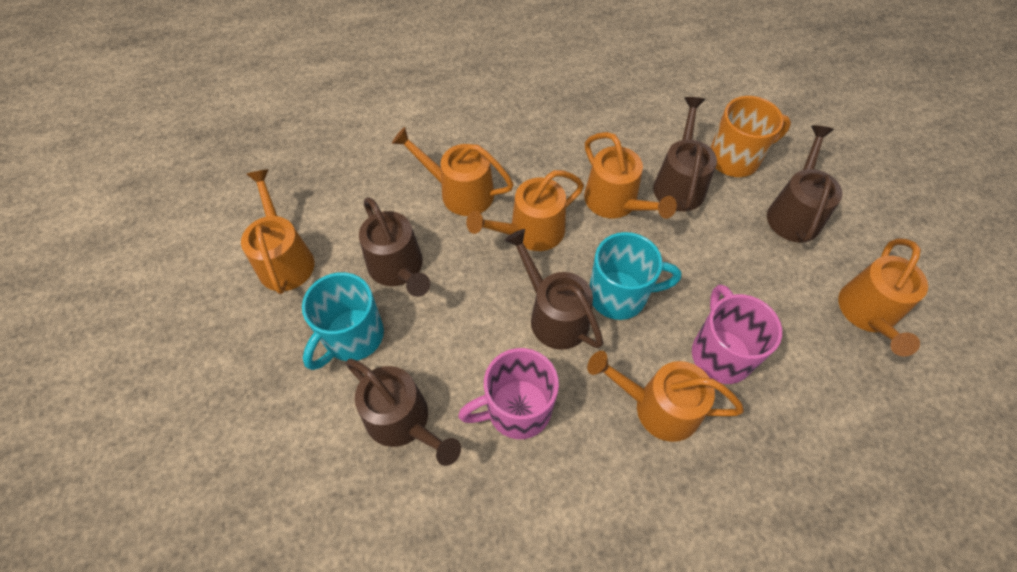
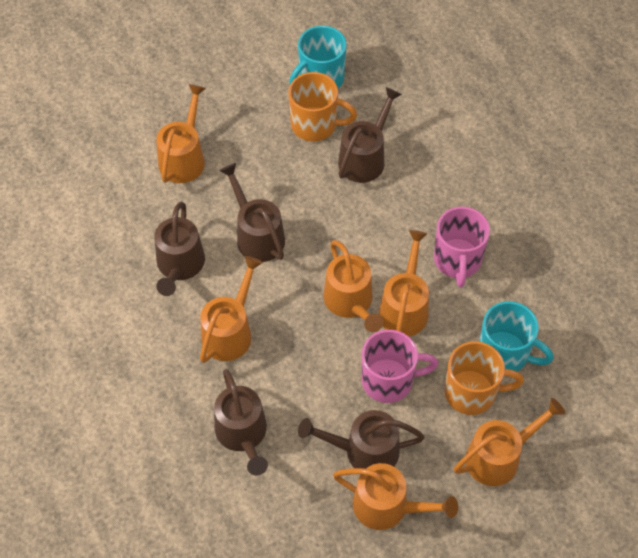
orange mug: 1 -> 2

